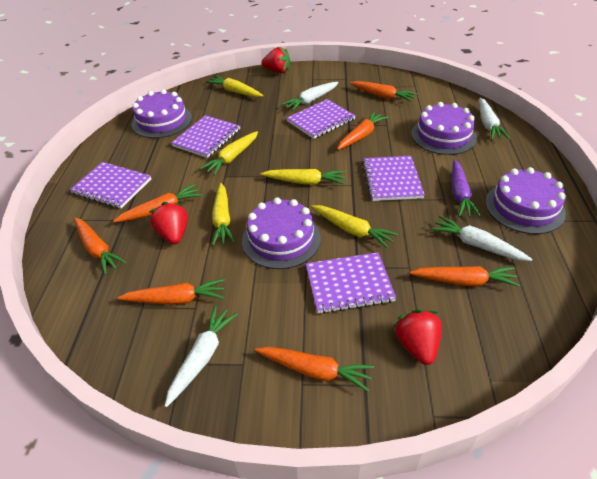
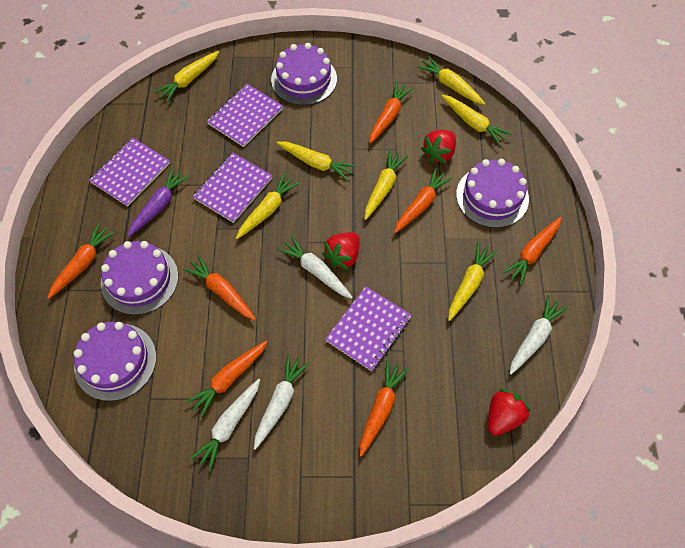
purple notebook: 5 -> 4
yellow carrot: 5 -> 7

